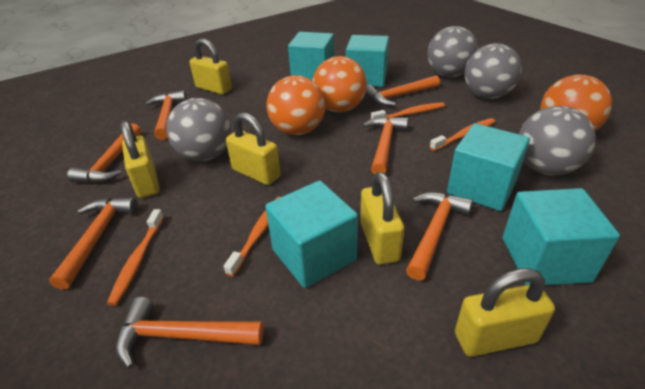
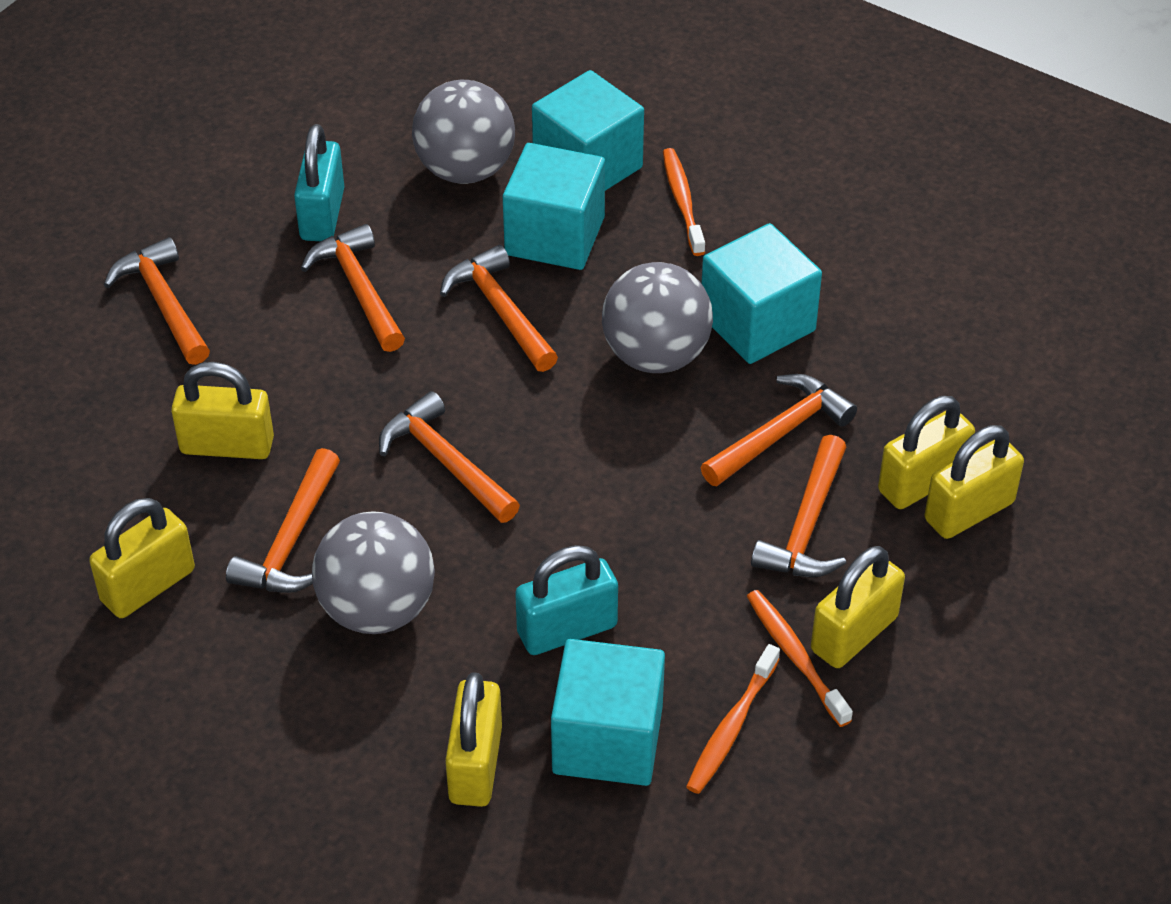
grey ball: 4 -> 3
orange ball: 3 -> 0
orange toothbrush: 4 -> 3
turquoise cube: 5 -> 4
turquoise padlock: 0 -> 2
yellow padlock: 5 -> 6

